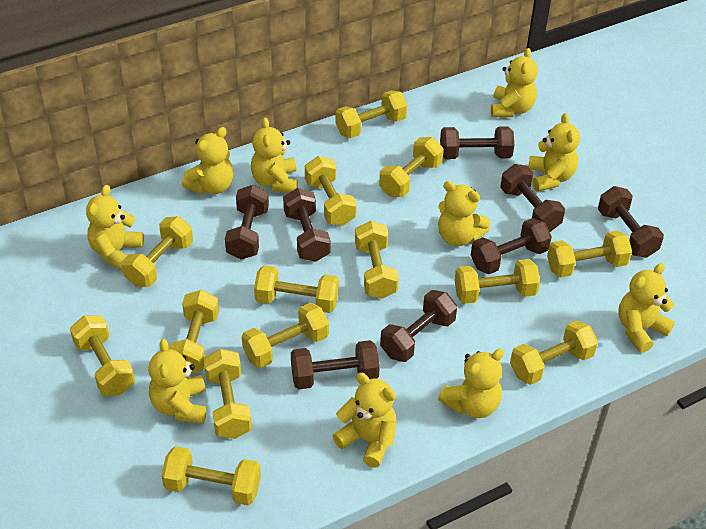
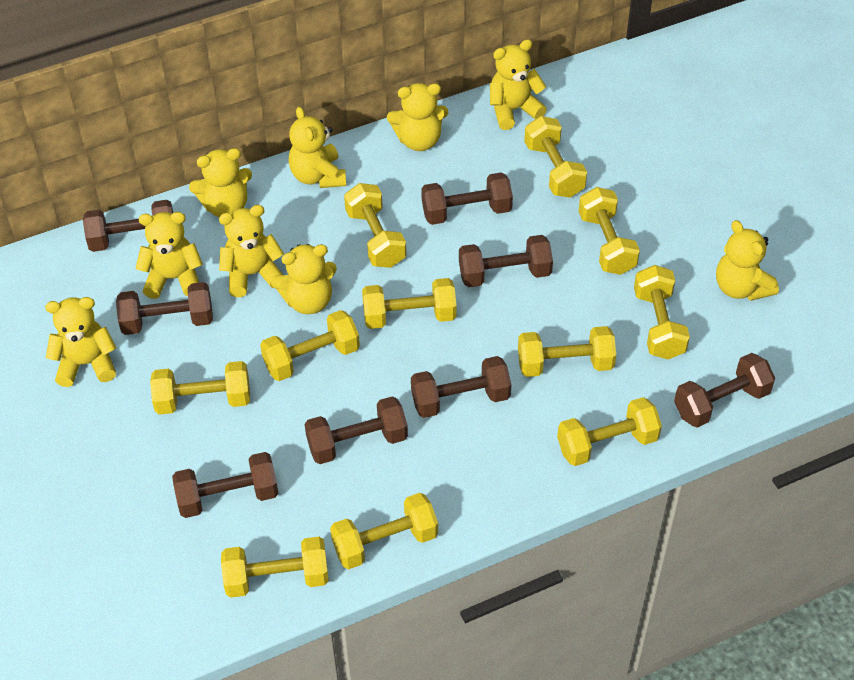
yellow dumbbell: 14 -> 11
yellow teddy bear: 10 -> 9

